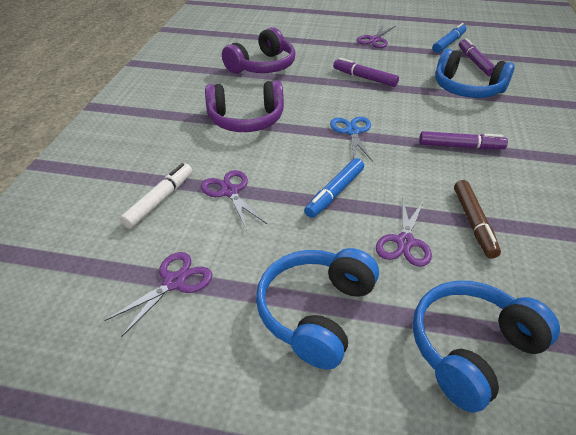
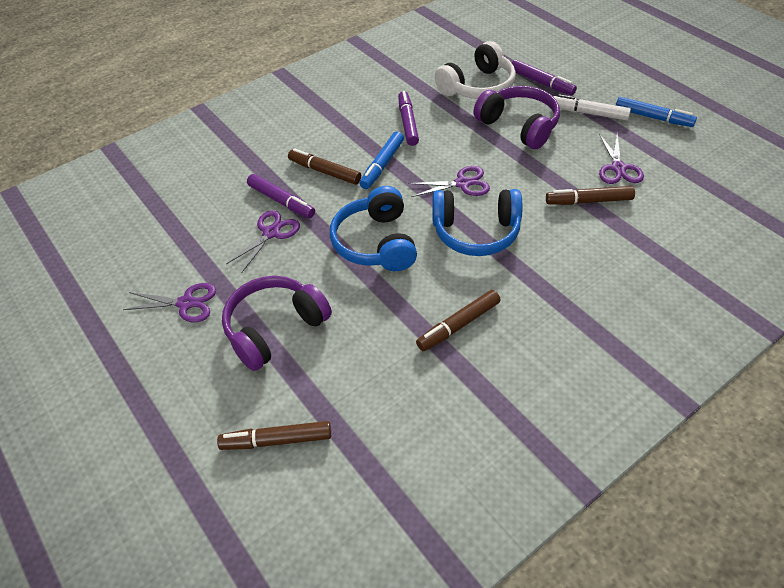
blue headphones: 3 -> 2
blue scissors: 1 -> 0
brown marker: 1 -> 4
white headphones: 0 -> 1

